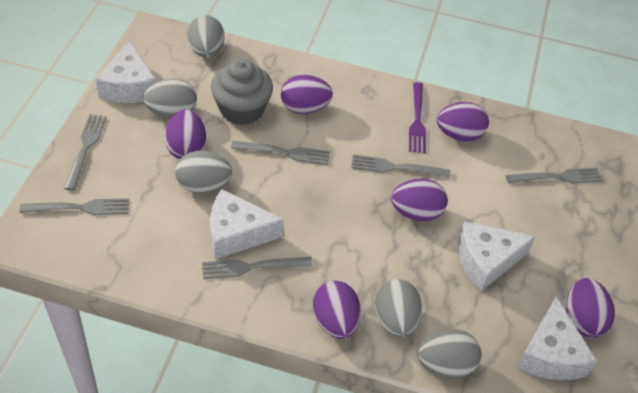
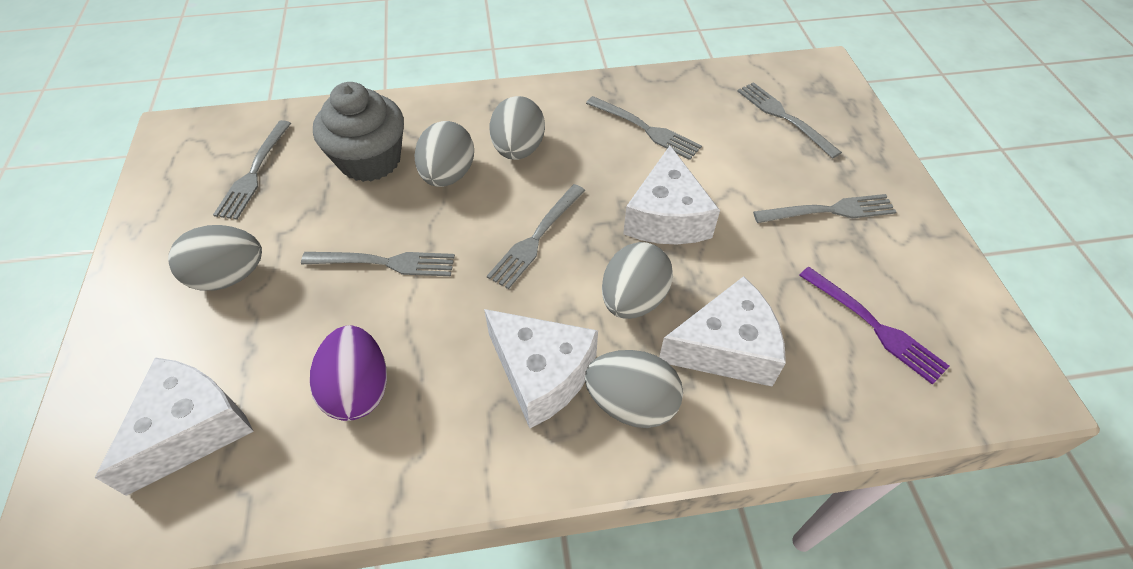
purple egg: 6 -> 1

